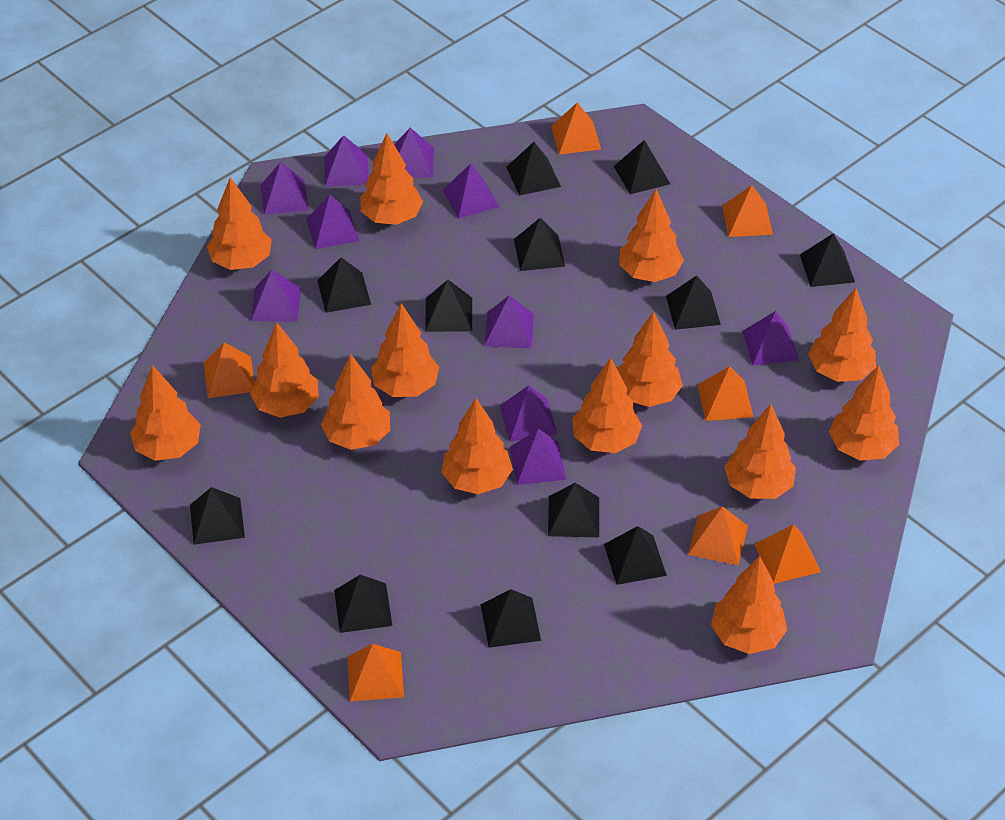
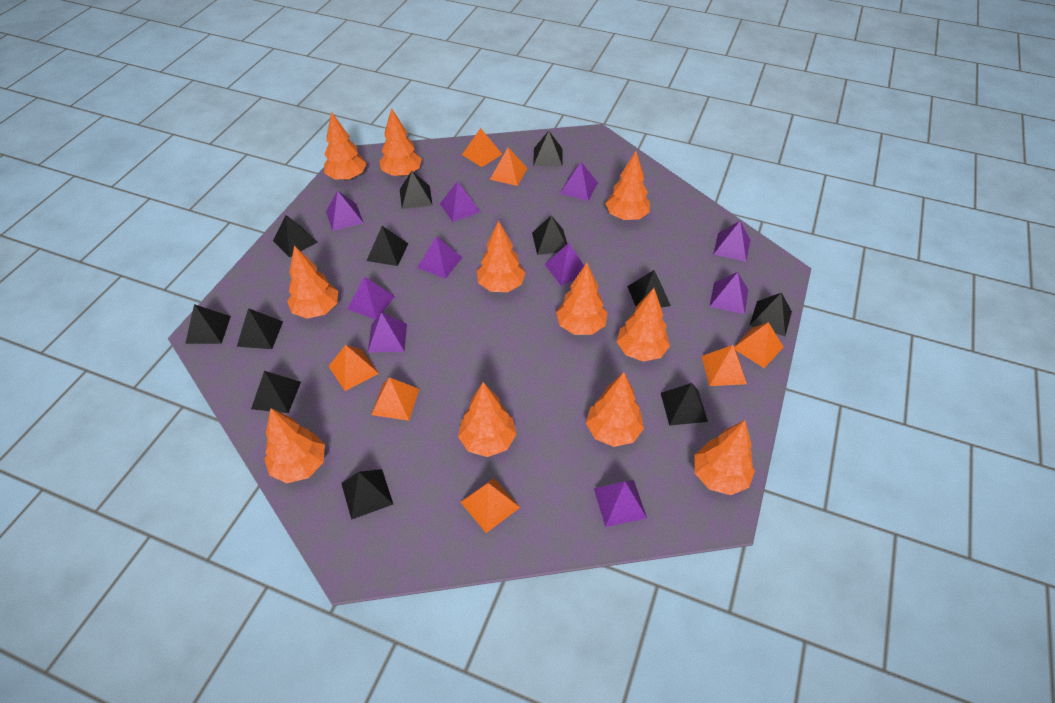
orange tree: 14 -> 11

